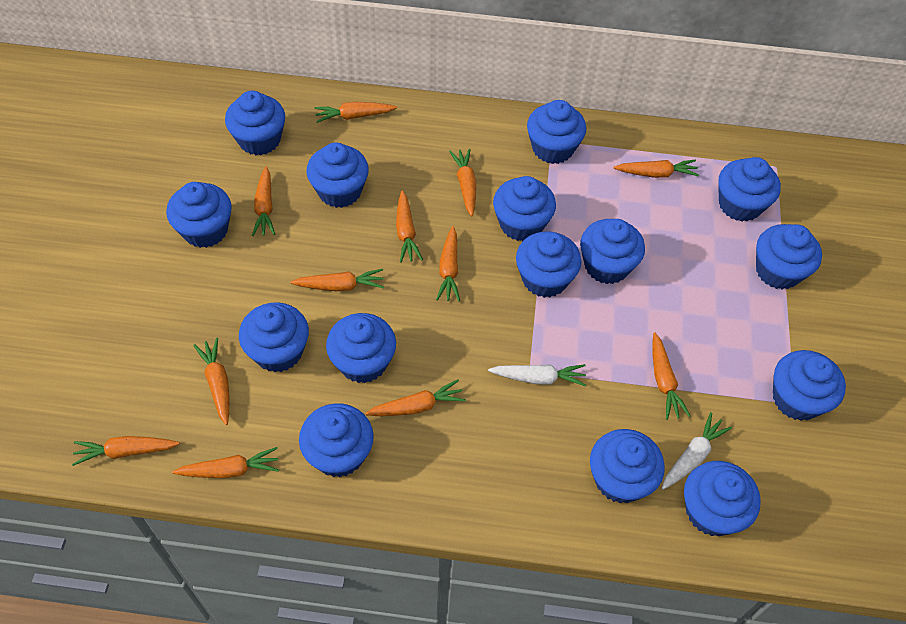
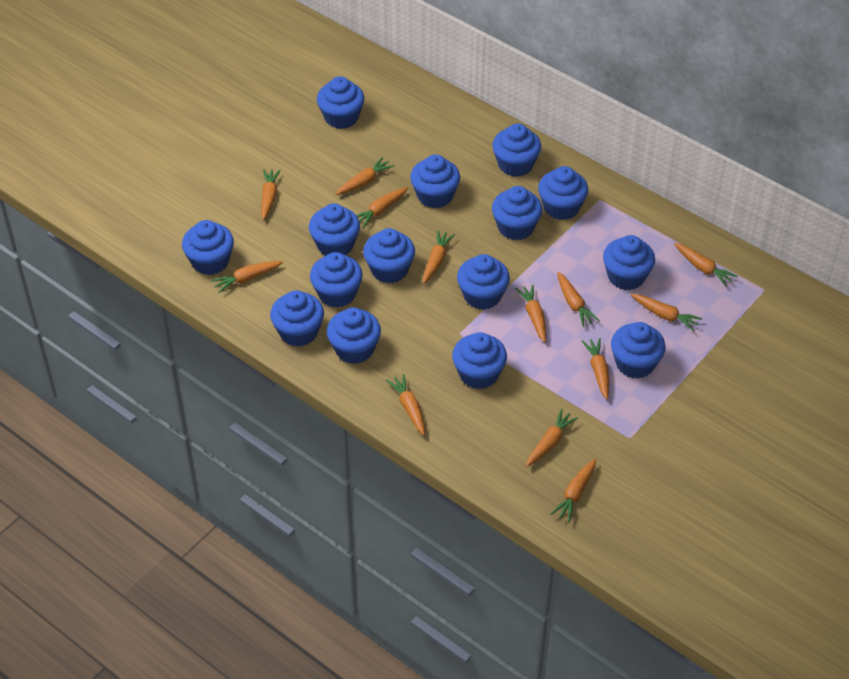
orange carrot: 12 -> 13
white carrot: 2 -> 0

